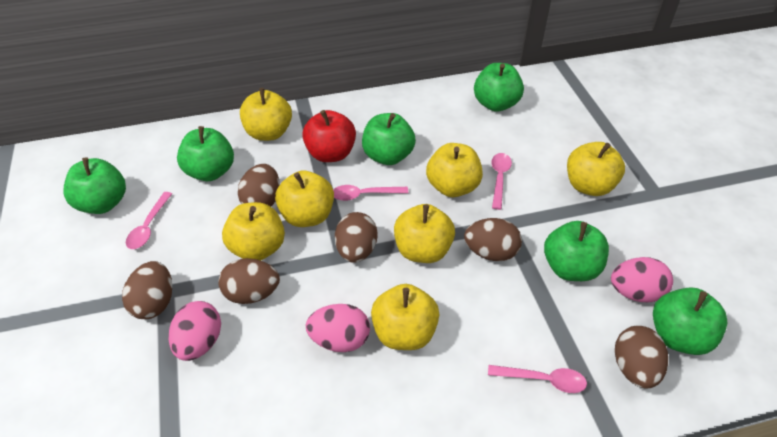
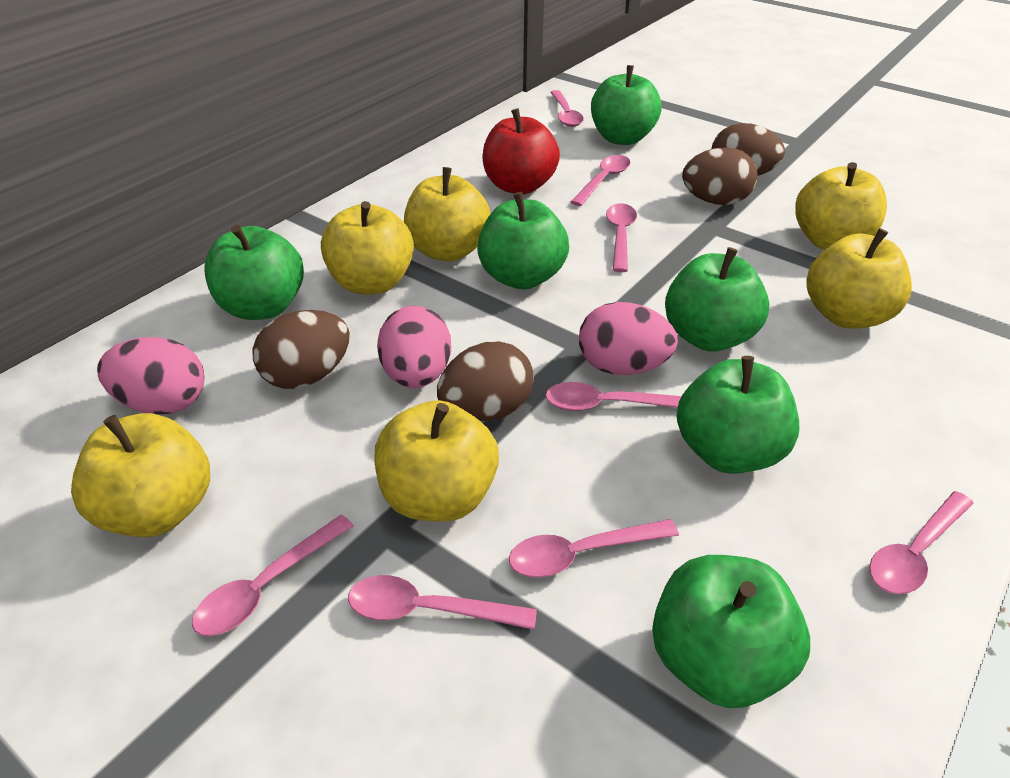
brown egg: 6 -> 4
pink spoon: 4 -> 8
yellow apple: 7 -> 6

